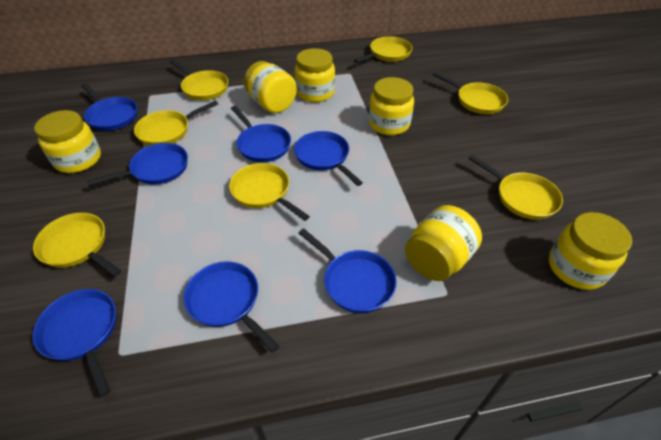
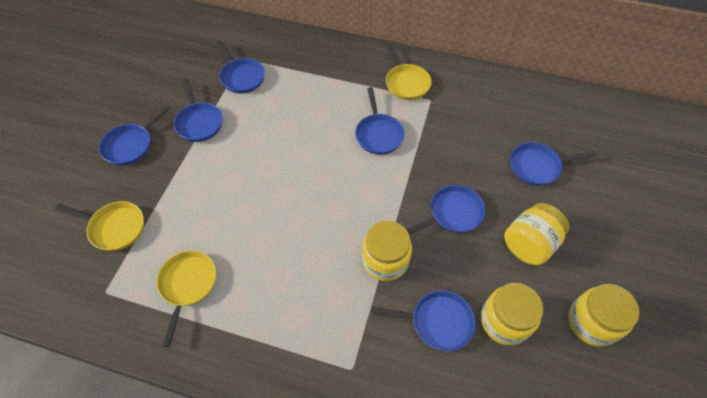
yellow jar: 6 -> 4
yellow pan: 7 -> 3

